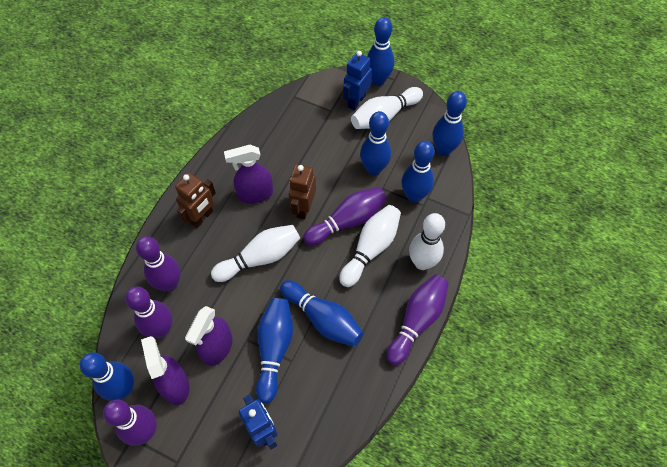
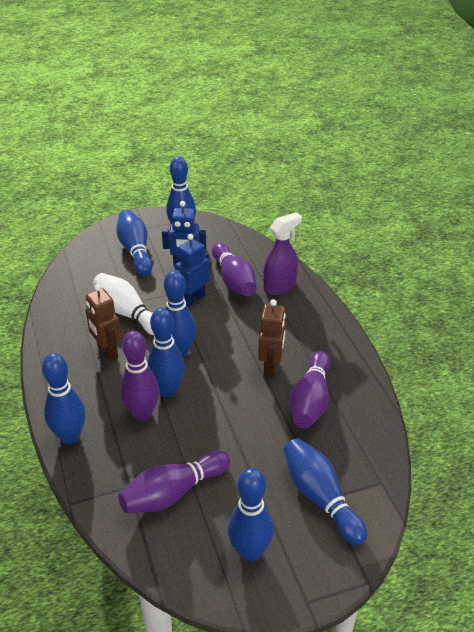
purple bowling pin: 5 -> 4
purple spray bottle: 3 -> 1
white bowling pin: 4 -> 1

